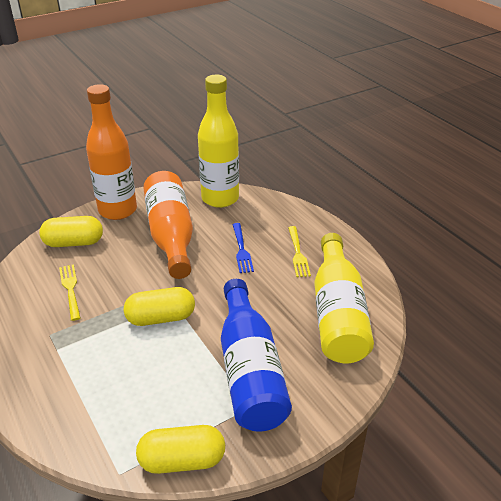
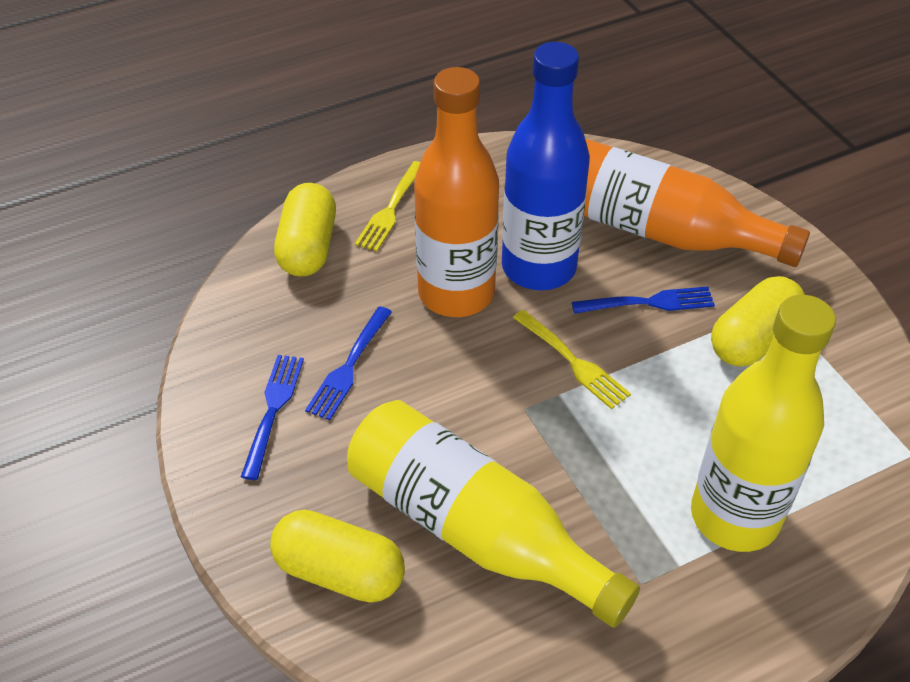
blue fork: 1 -> 3

